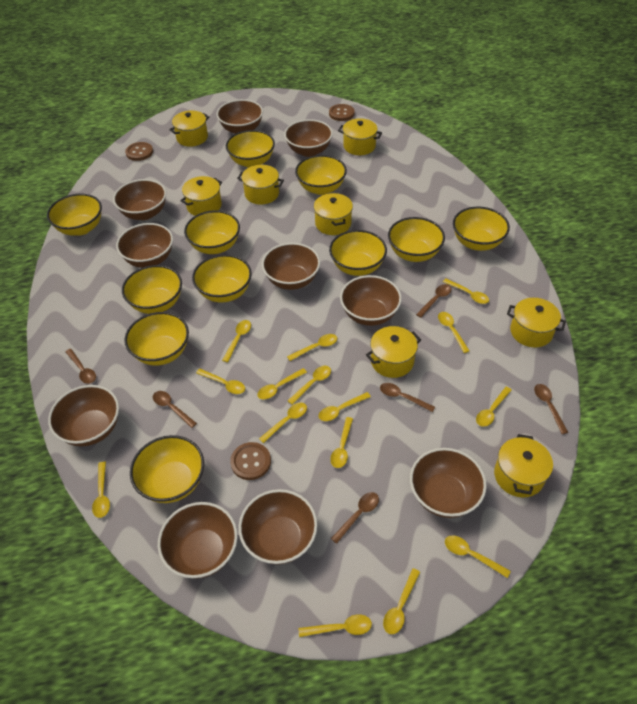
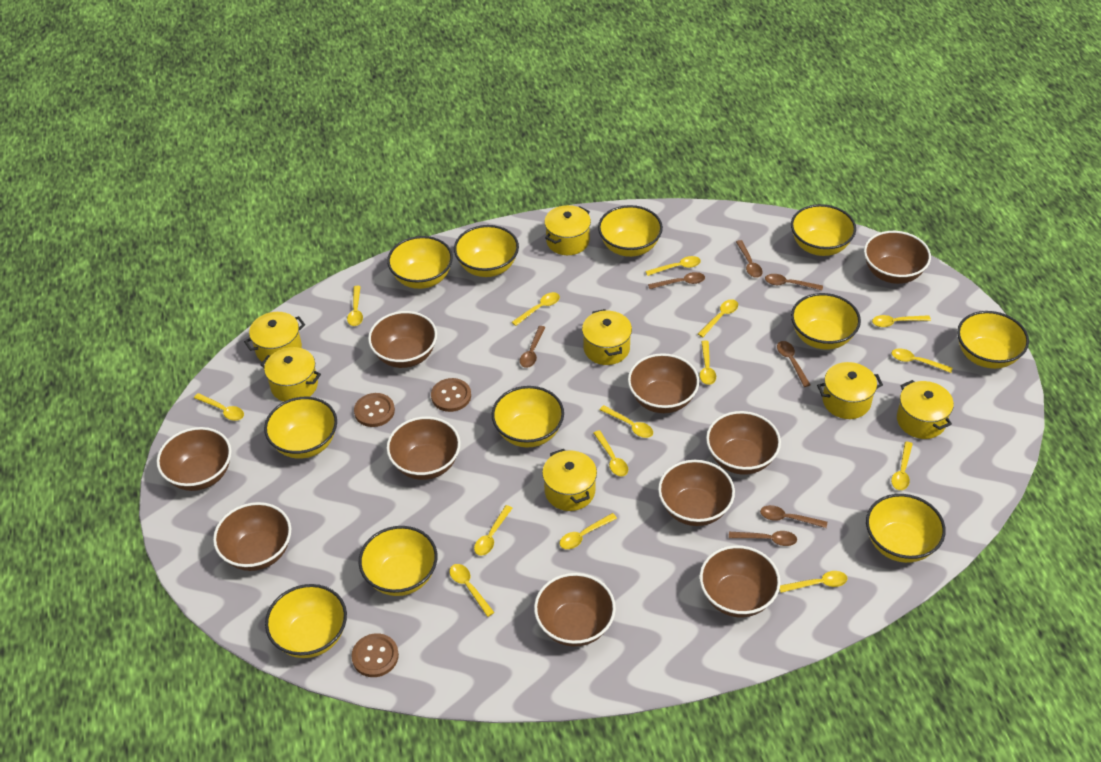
brown spoon: 6 -> 7
yellow pot: 8 -> 7

